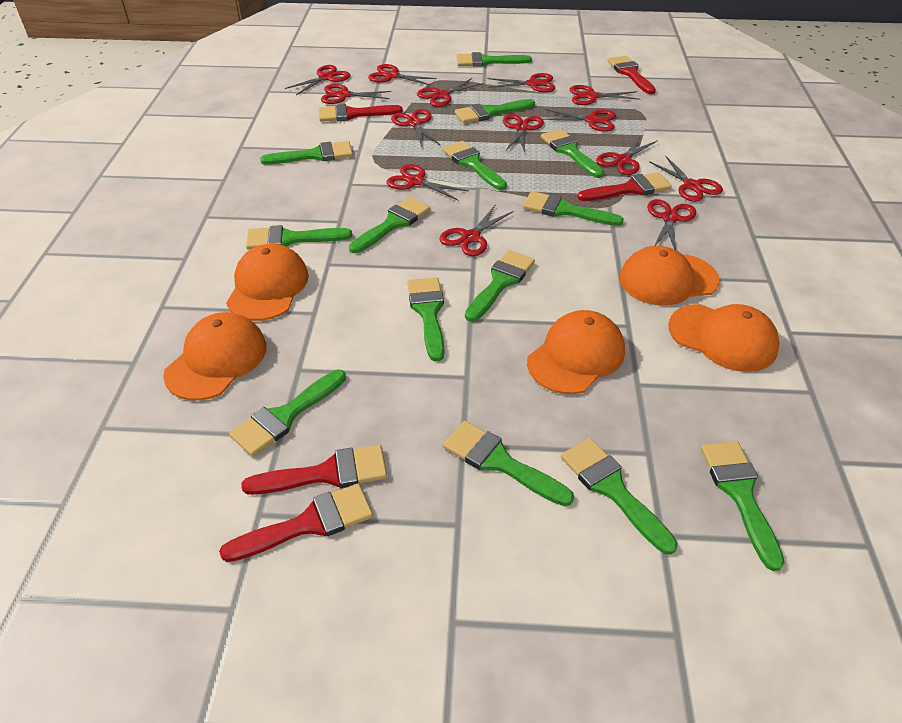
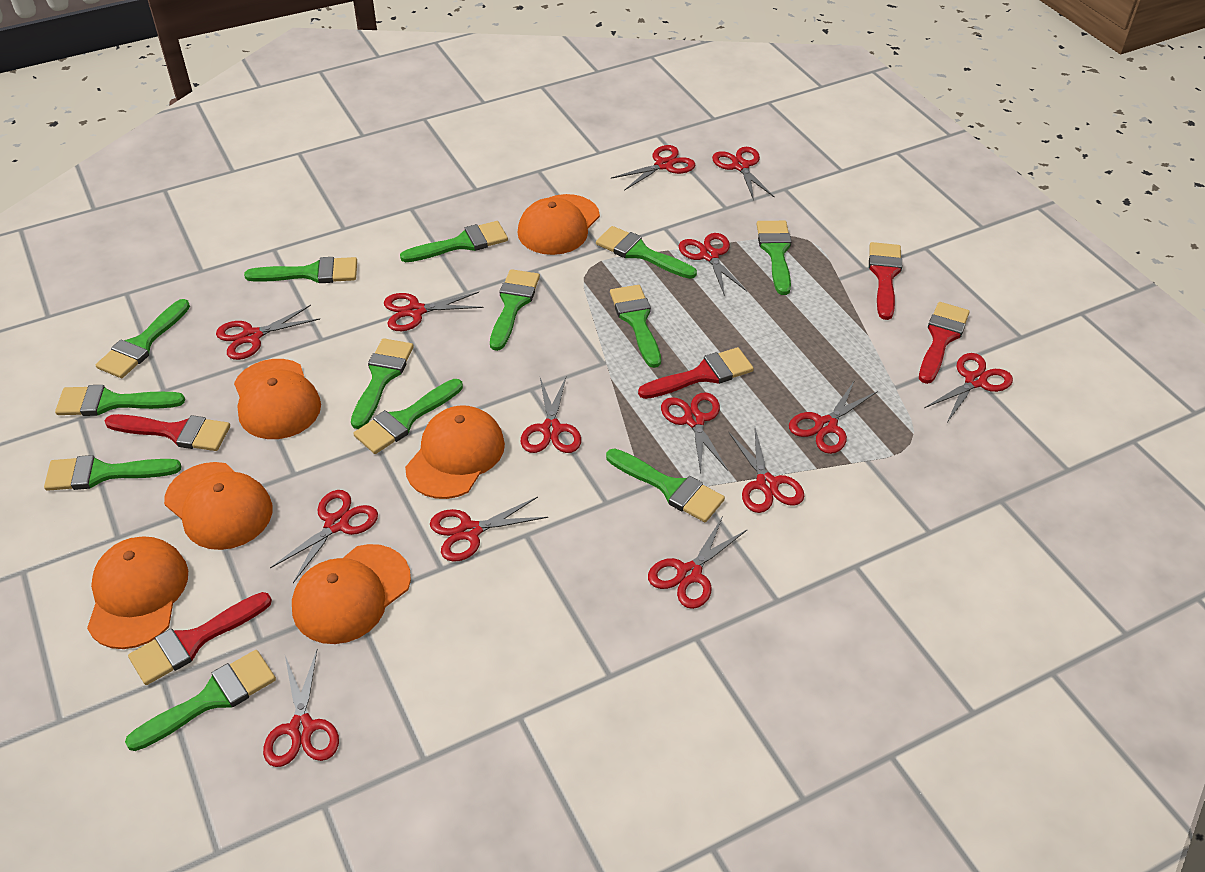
green brush: 14 -> 13
orange cap: 5 -> 6

